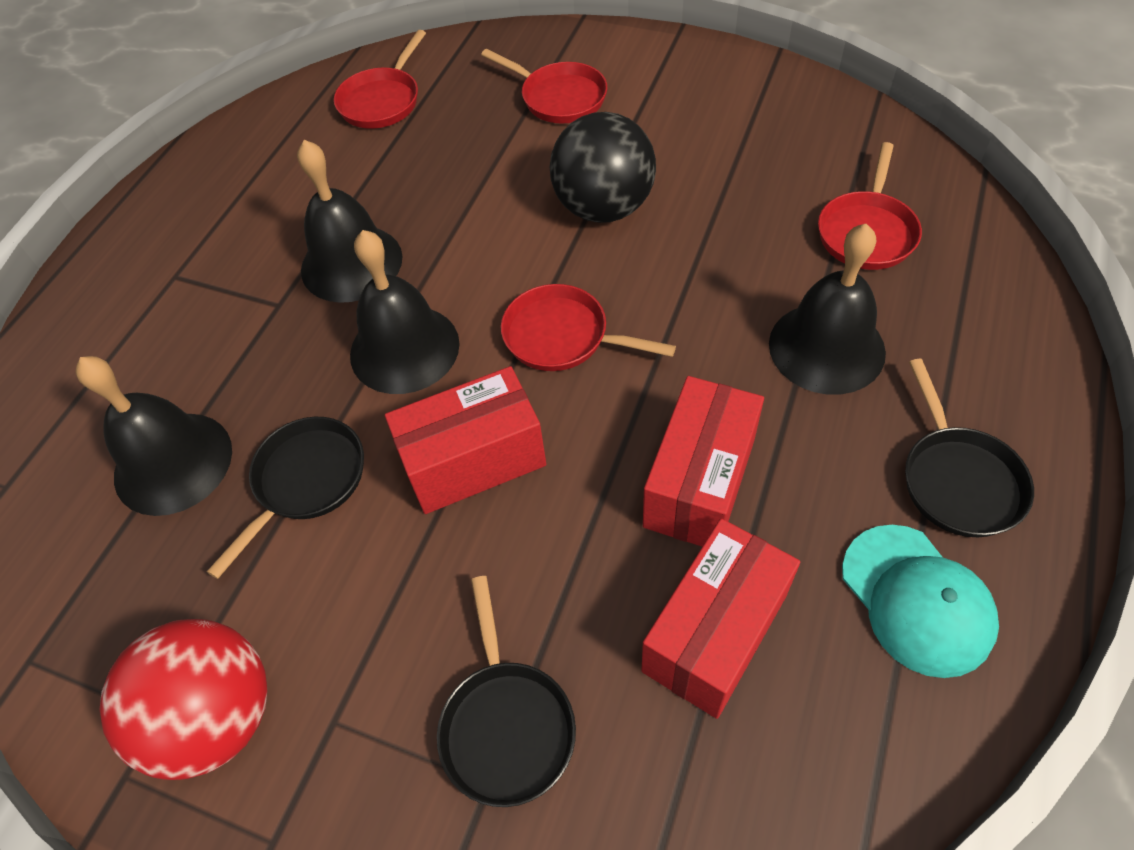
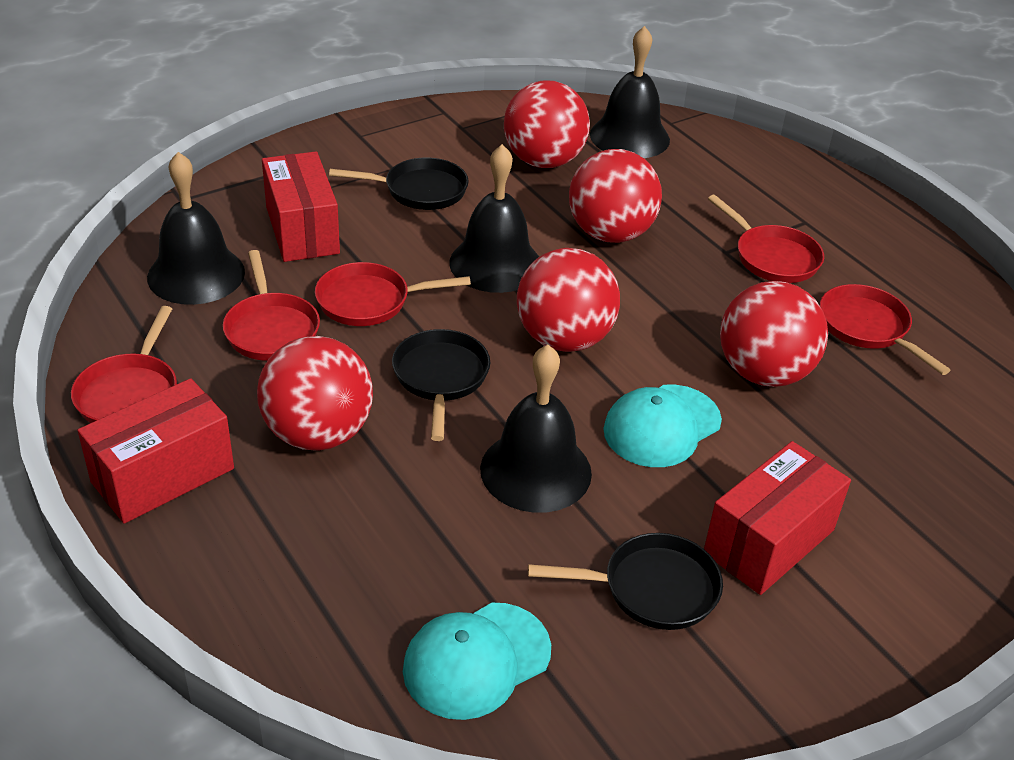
black ball: 1 -> 0
red ball: 1 -> 5
red pan: 4 -> 5
turquoise cap: 1 -> 2

